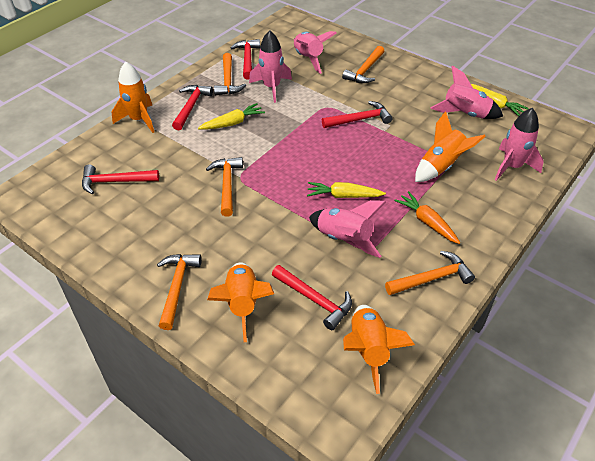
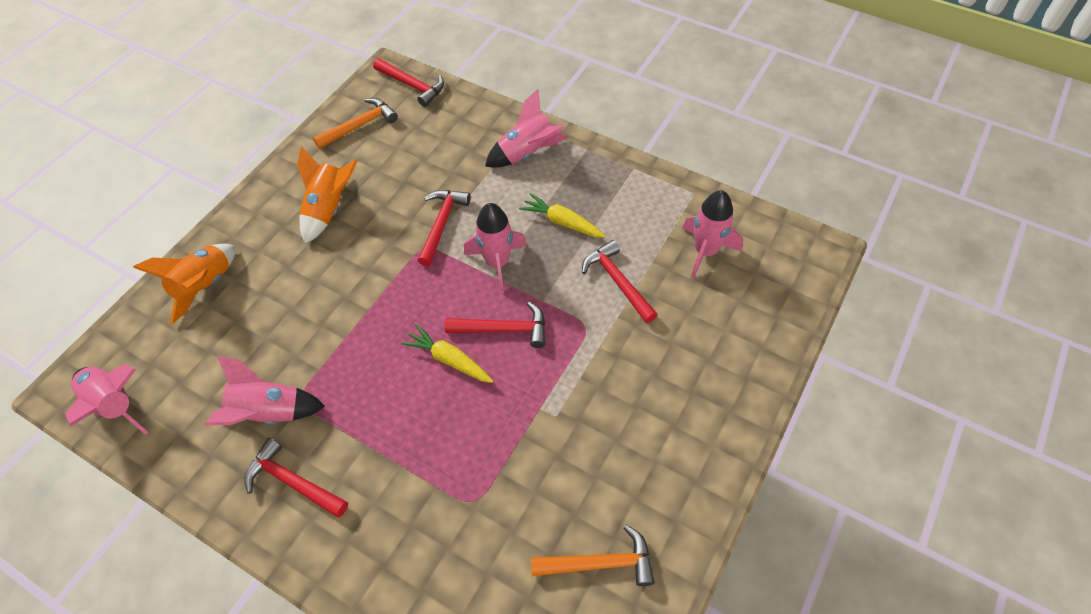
orange carrot: 1 -> 0
orange hammer: 5 -> 2
orange rocket: 4 -> 2
yellow carrot: 3 -> 2

